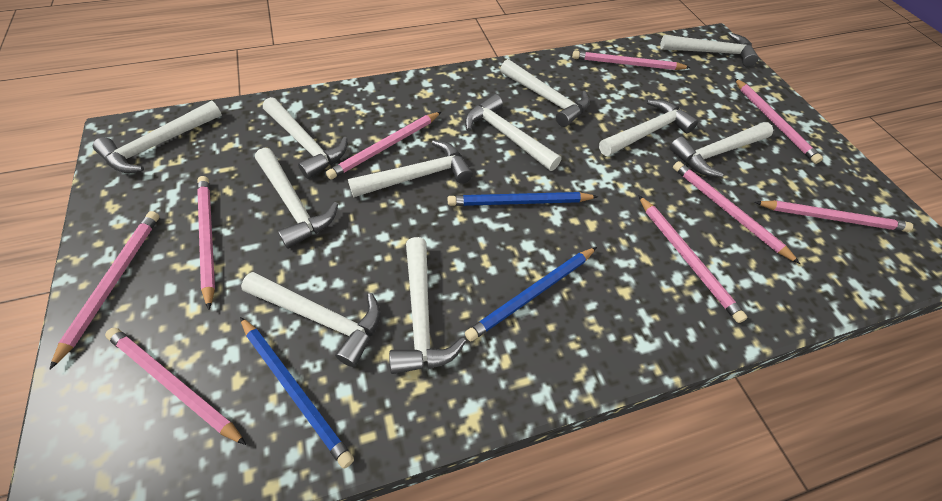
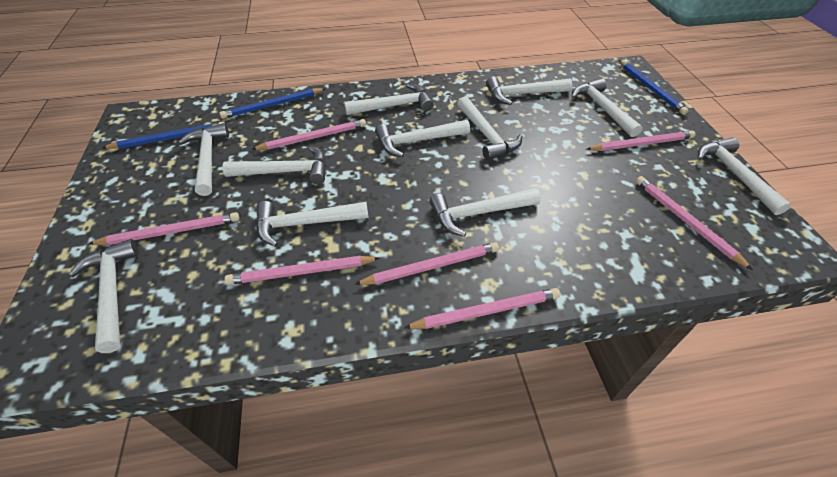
pink pencil: 9 -> 7

